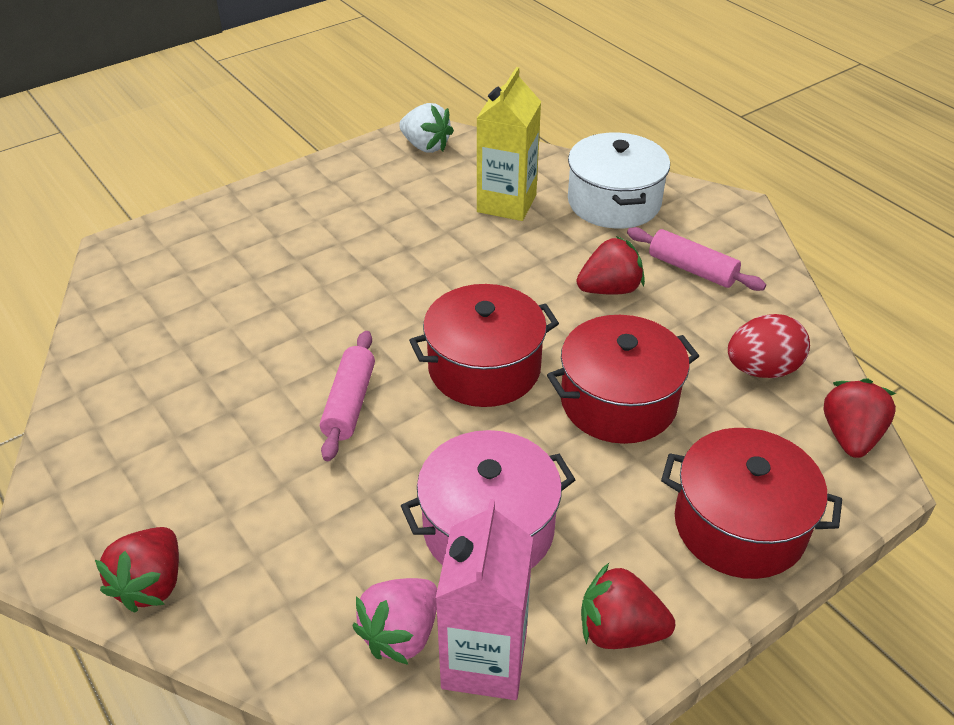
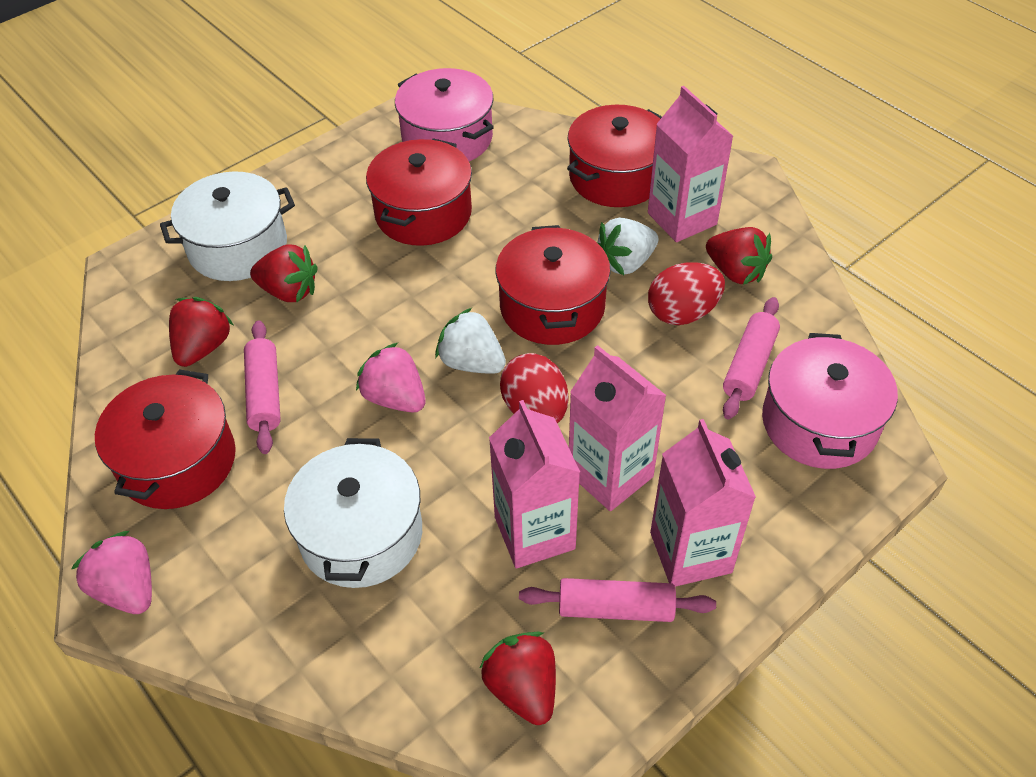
pink carton: 1 -> 4
pink pot: 1 -> 2
pink rolling pin: 2 -> 3
pink strawberry: 1 -> 2
red egg: 1 -> 2
red pot: 3 -> 4
white pot: 1 -> 2
white strawberry: 1 -> 2
yellow carton: 1 -> 0

